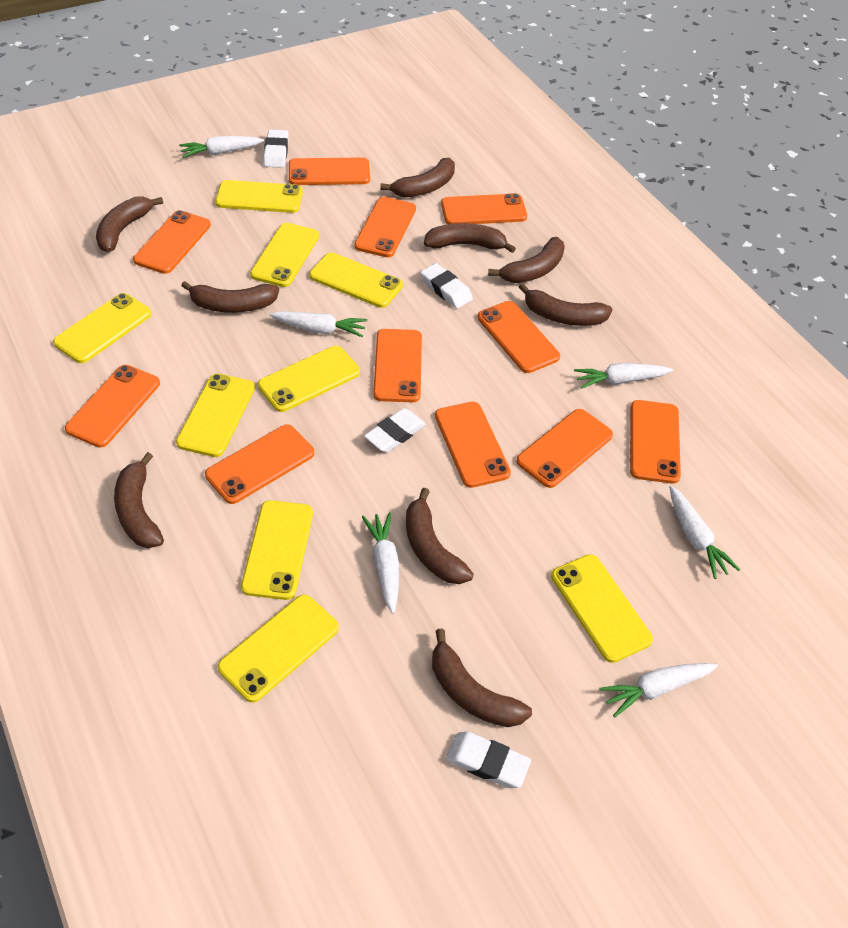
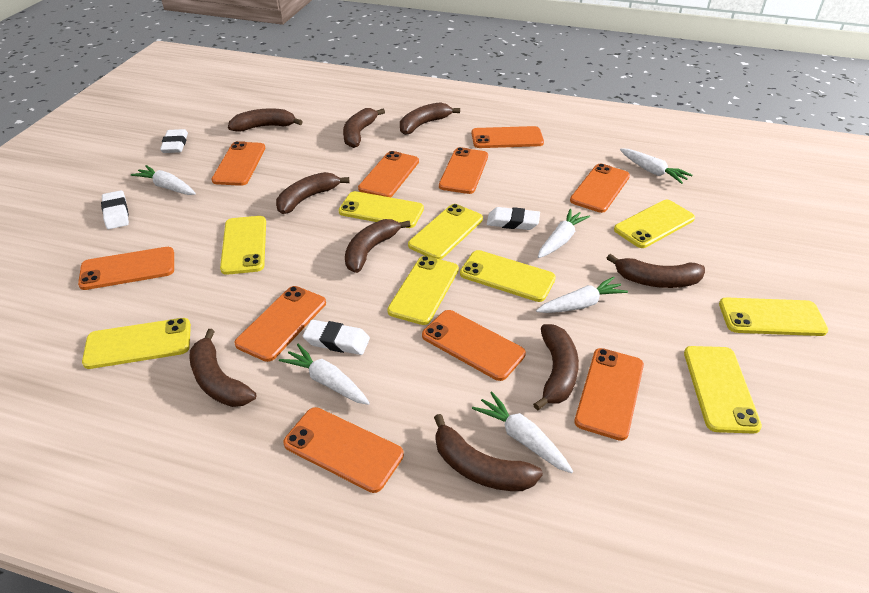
orange phone: 11 -> 10

